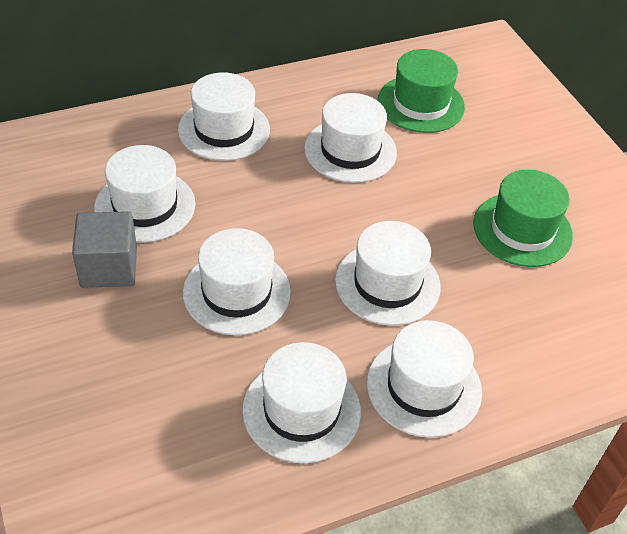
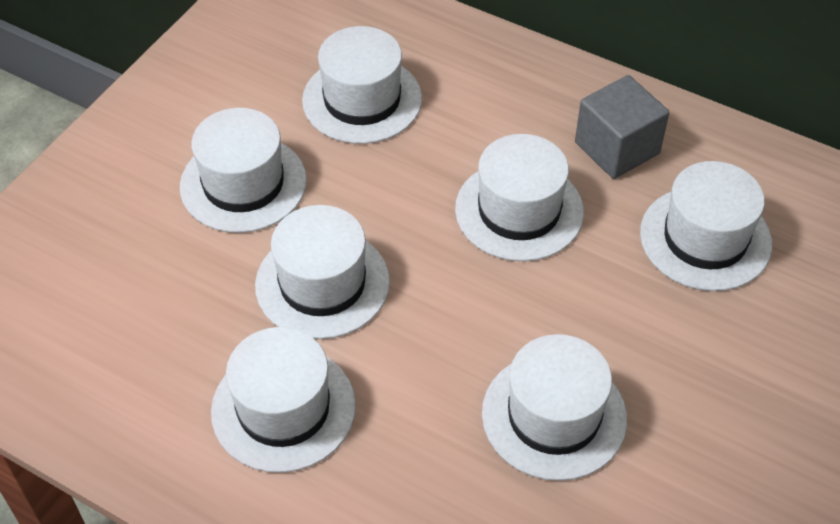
green hat: 2 -> 0

